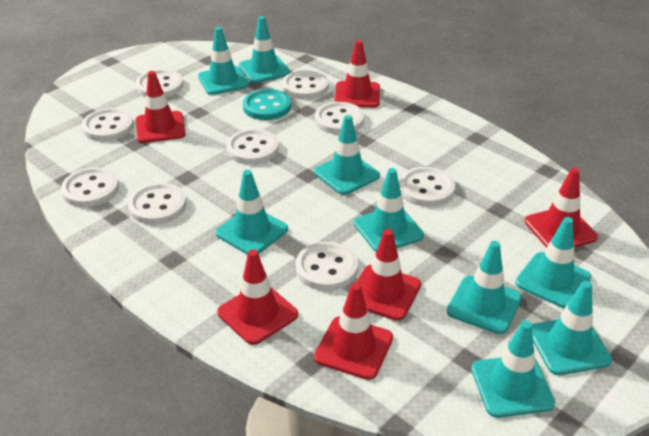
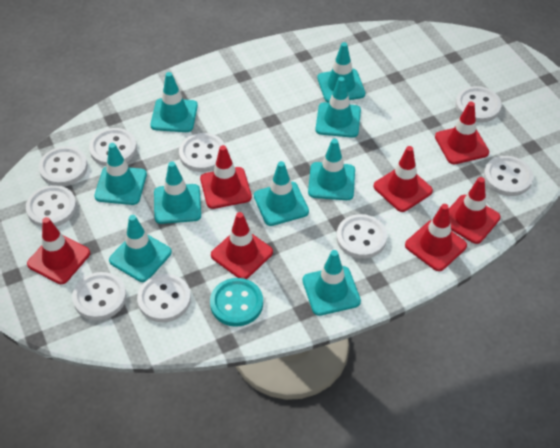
red traffic cone: 6 -> 7

